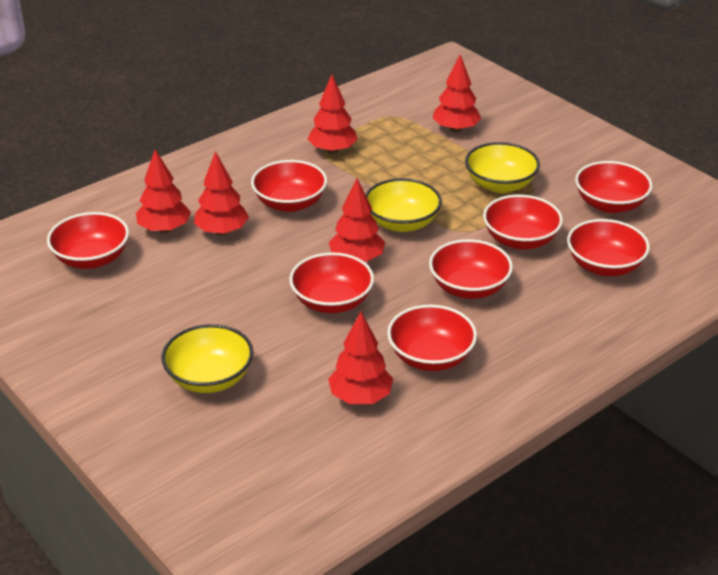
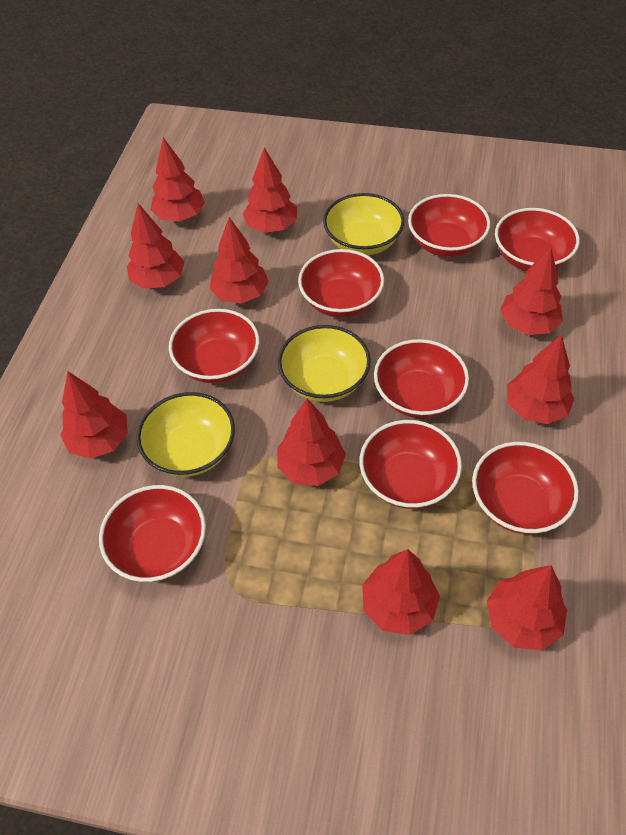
red tree: 6 -> 10

